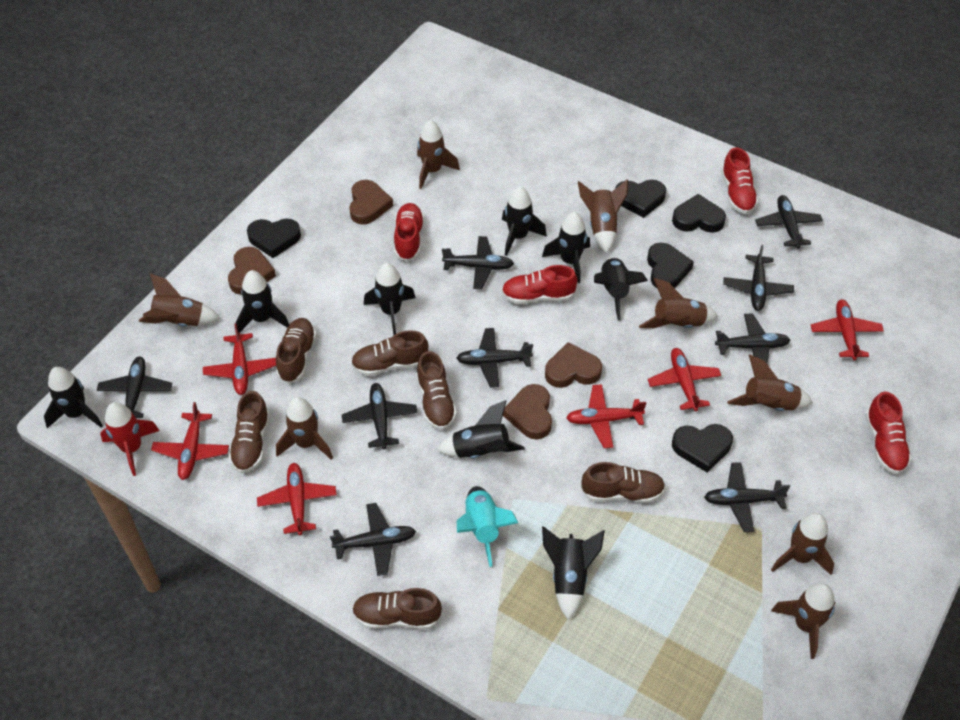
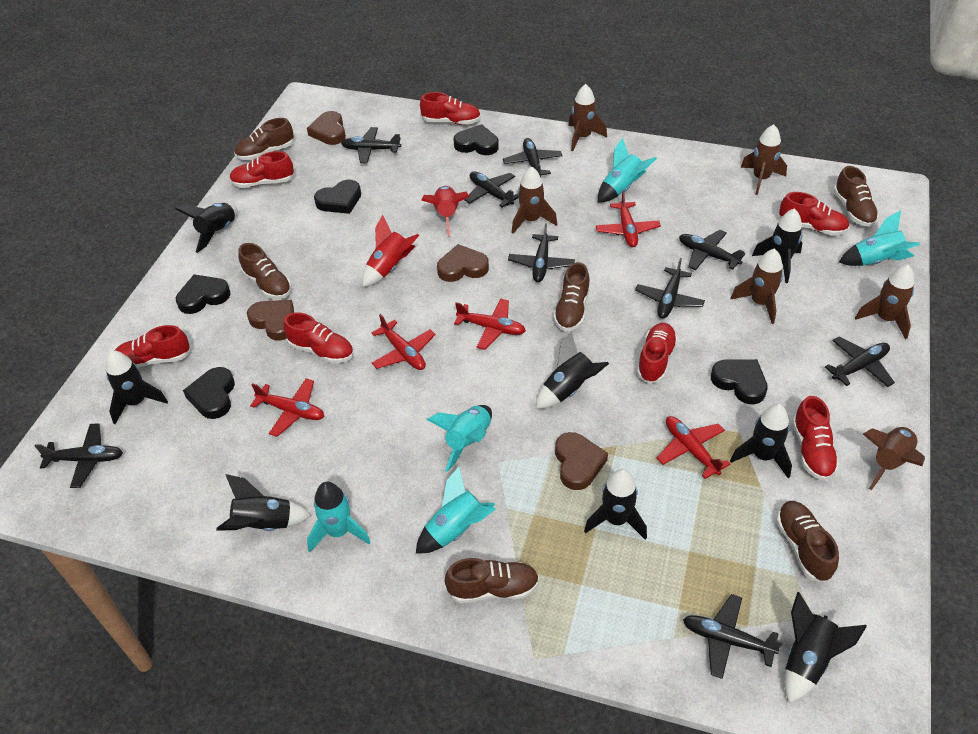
brown rocket: 8 -> 6
red plane: 6 -> 5
red rocket: 1 -> 2
red shoe: 4 -> 7
turquoise rocket: 1 -> 5

